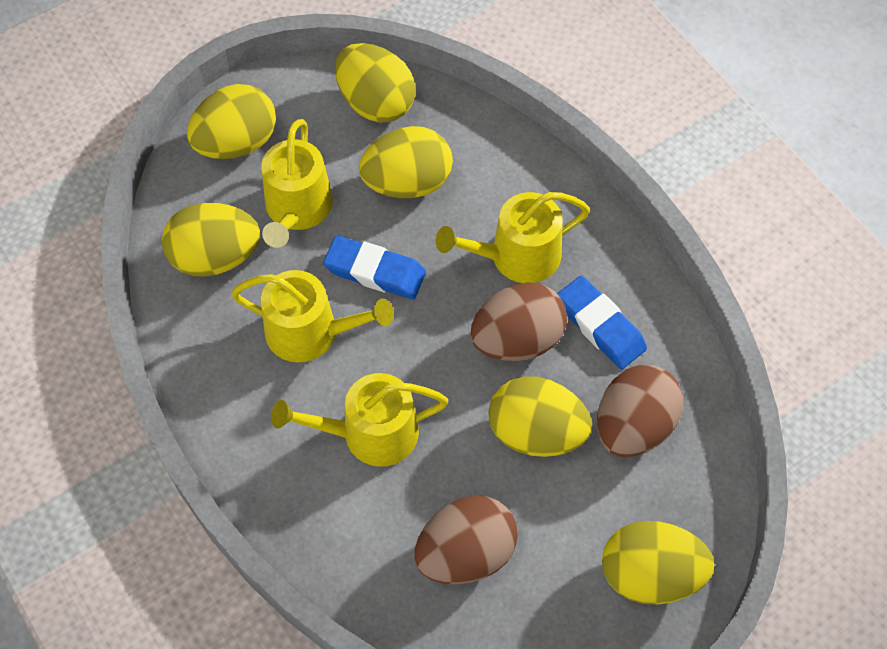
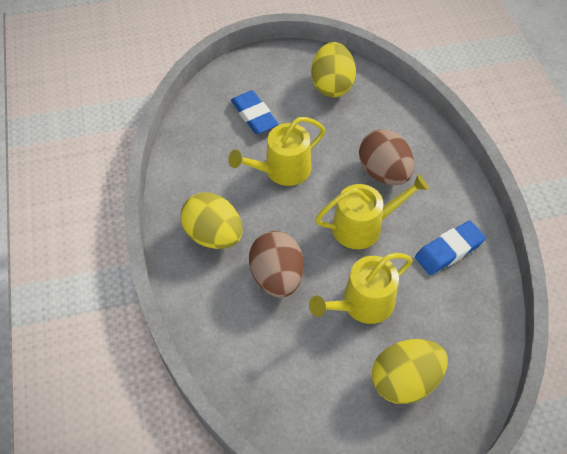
brown egg: 3 -> 2
yellow egg: 6 -> 3
yellow watering can: 4 -> 3

